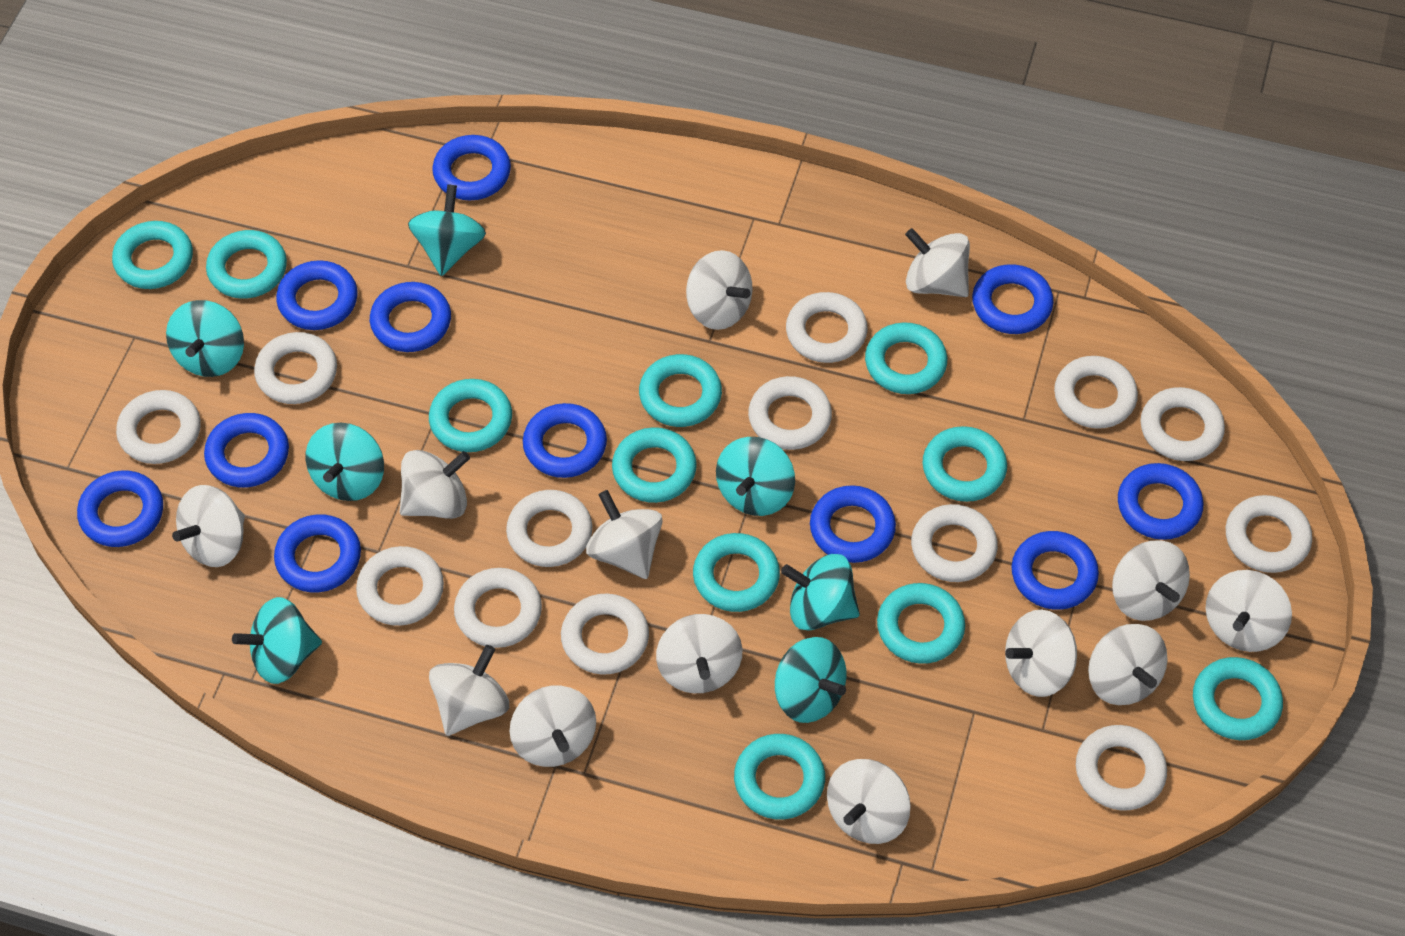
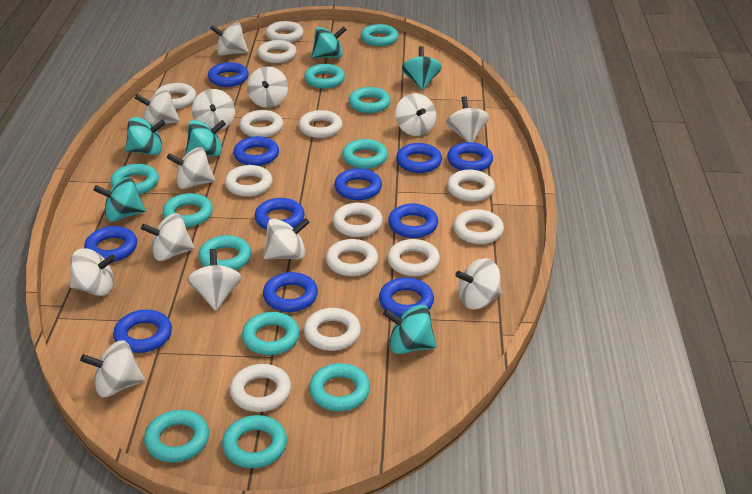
turquoise spinning top: 7 -> 6

